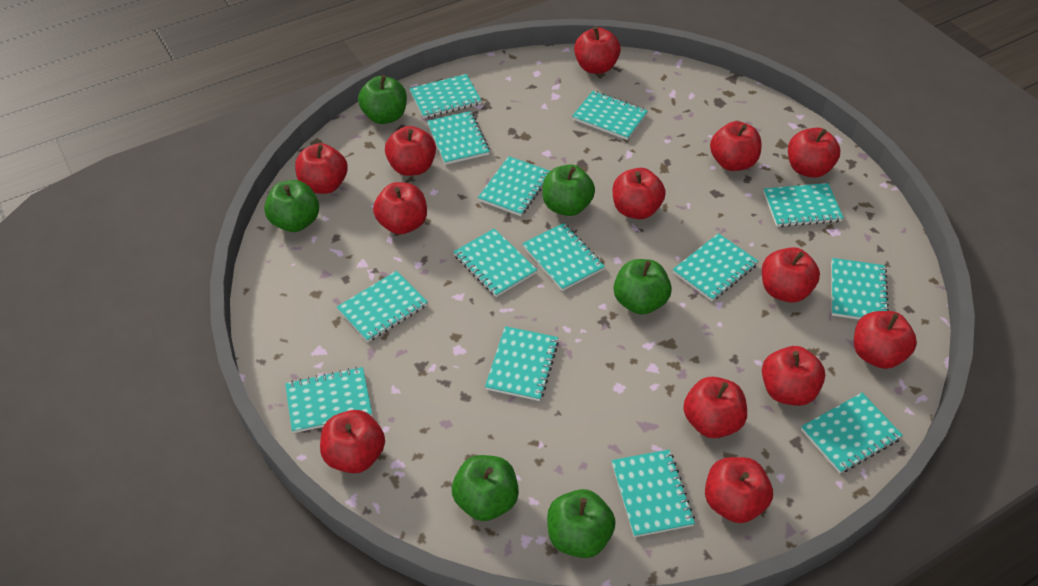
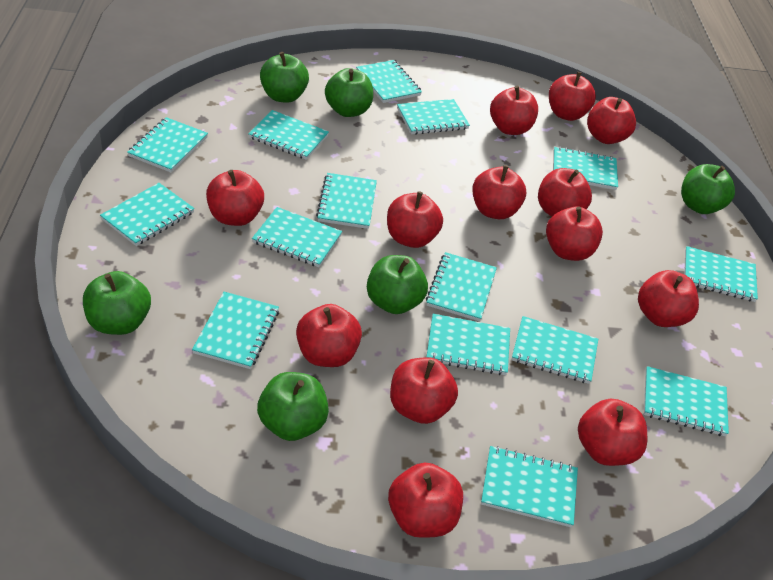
turquoise notebook: 14 -> 15

